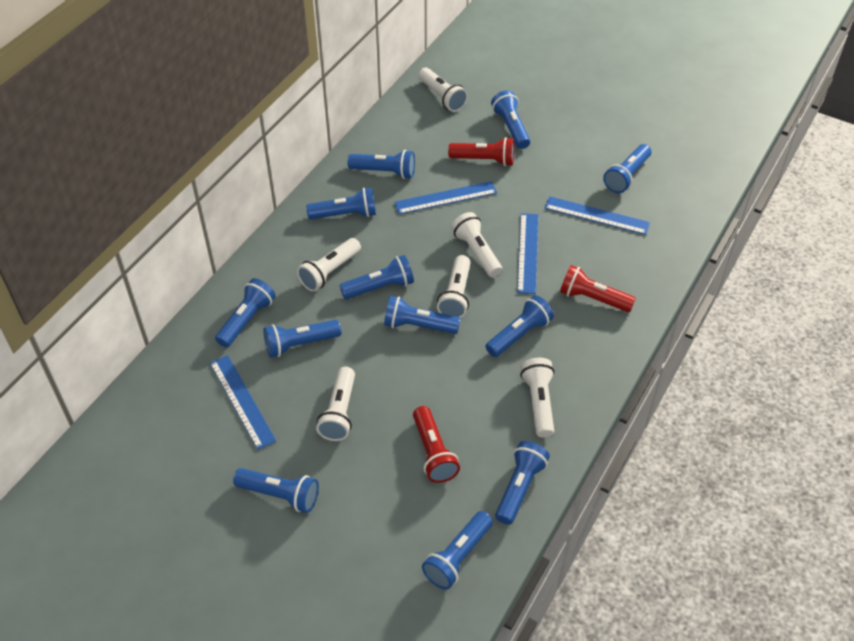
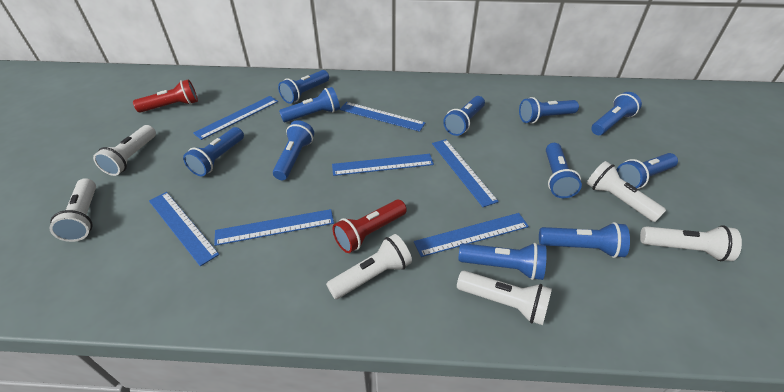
blue flashlight: 12 -> 11
blue ruler: 4 -> 7
red flashlight: 3 -> 2

